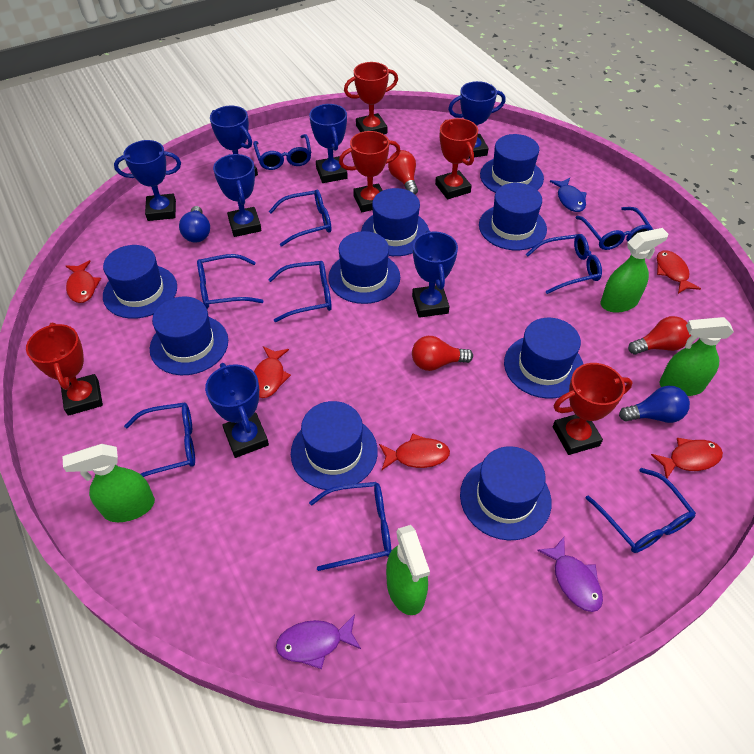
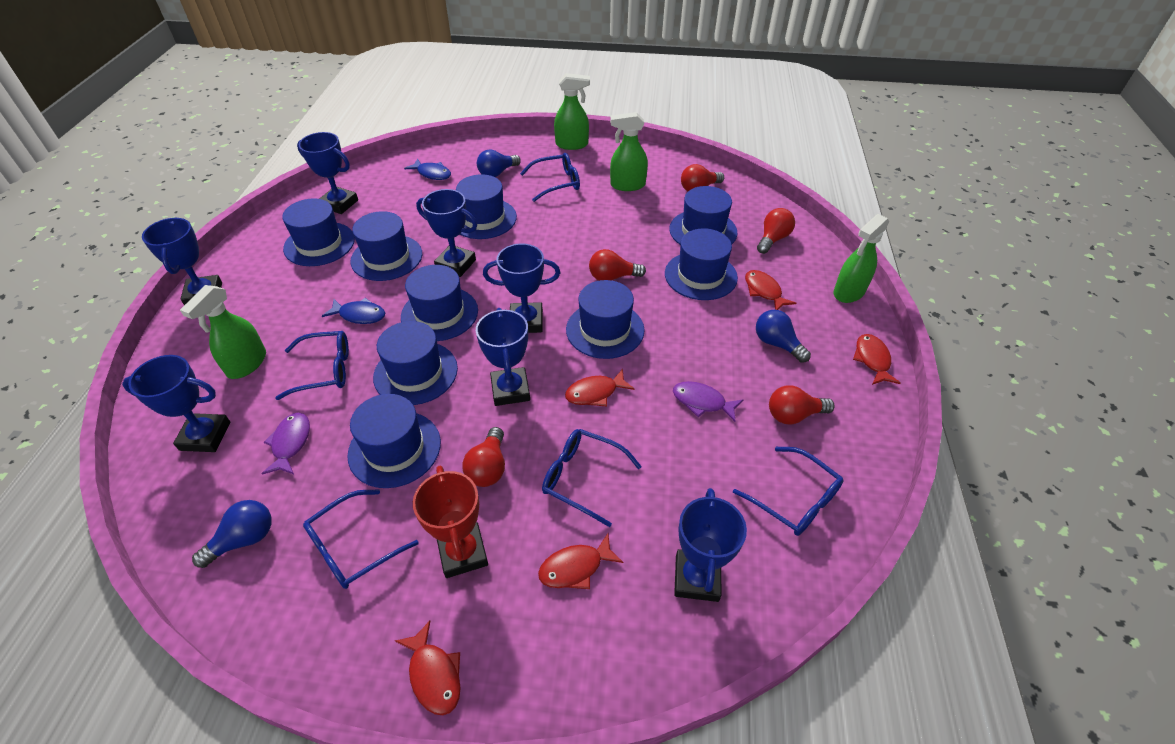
blue fish: 1 -> 2
blue glasses: 9 -> 5
blue light bulb: 2 -> 3
red light bulb: 3 -> 5
red trophy: 5 -> 1

